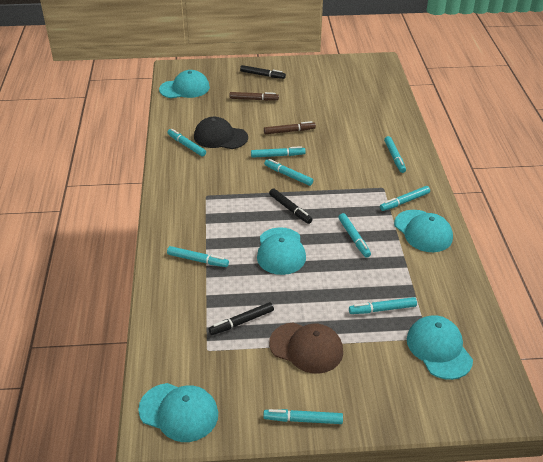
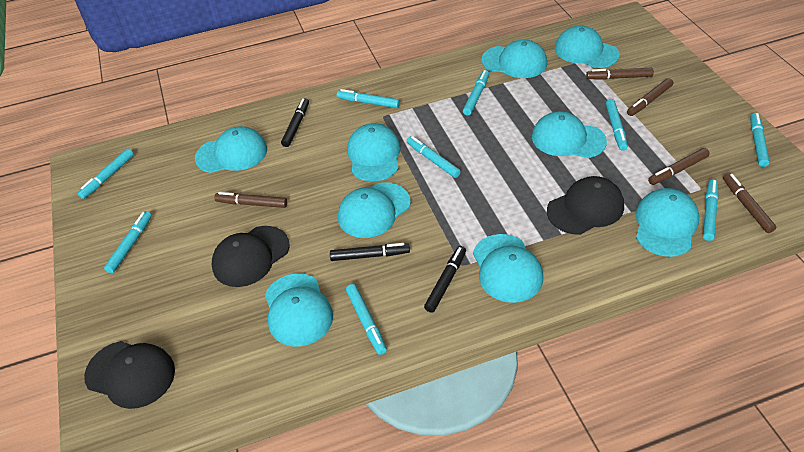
black cap: 1 -> 3
brown cap: 1 -> 0
brown marker: 2 -> 5
turquoise cap: 5 -> 9

